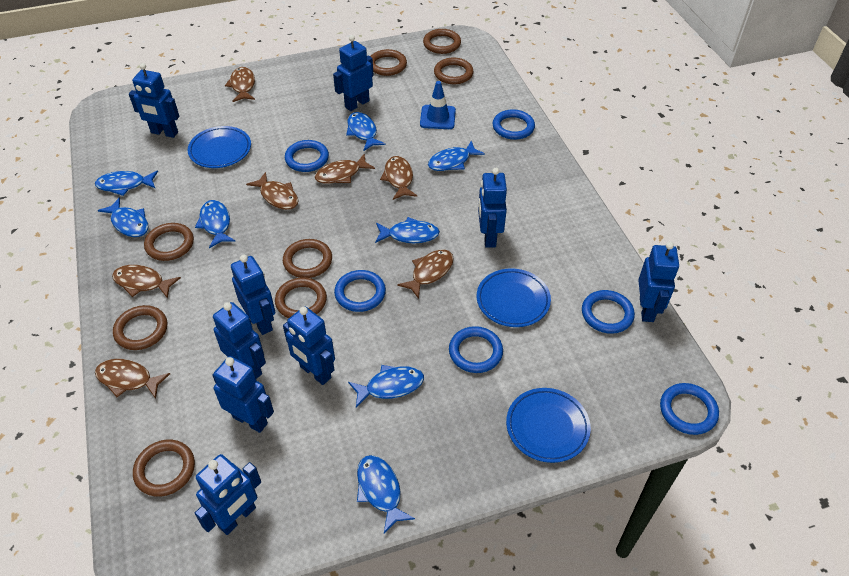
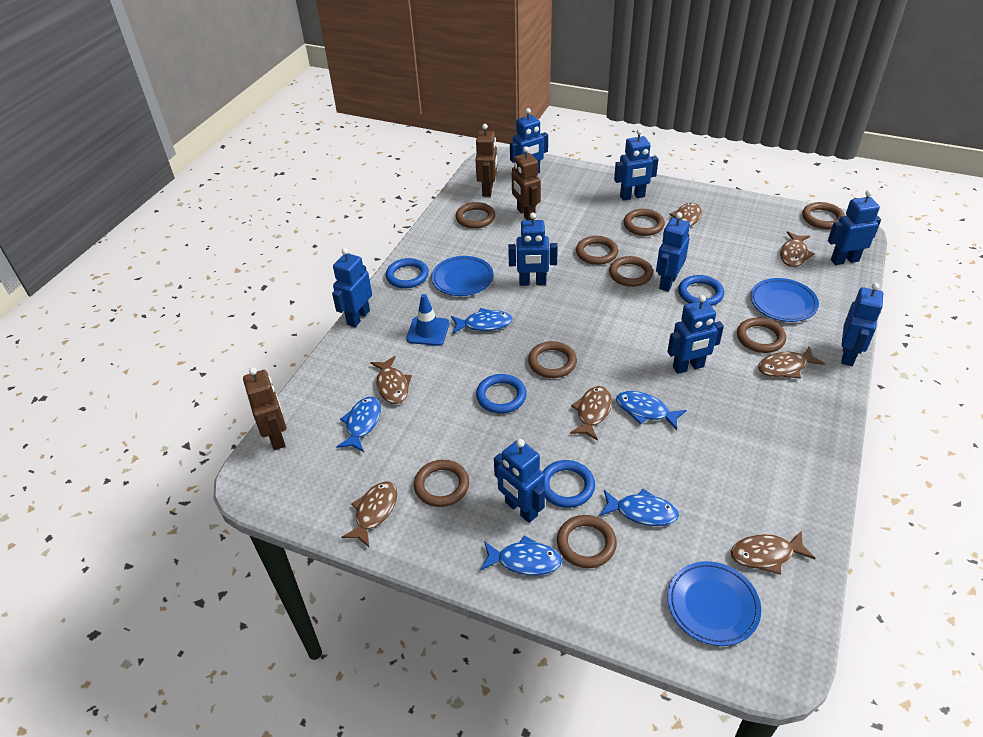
blue fish: 8 -> 5
blue ring: 6 -> 4
brown ring: 8 -> 9
brown robot: 0 -> 3

